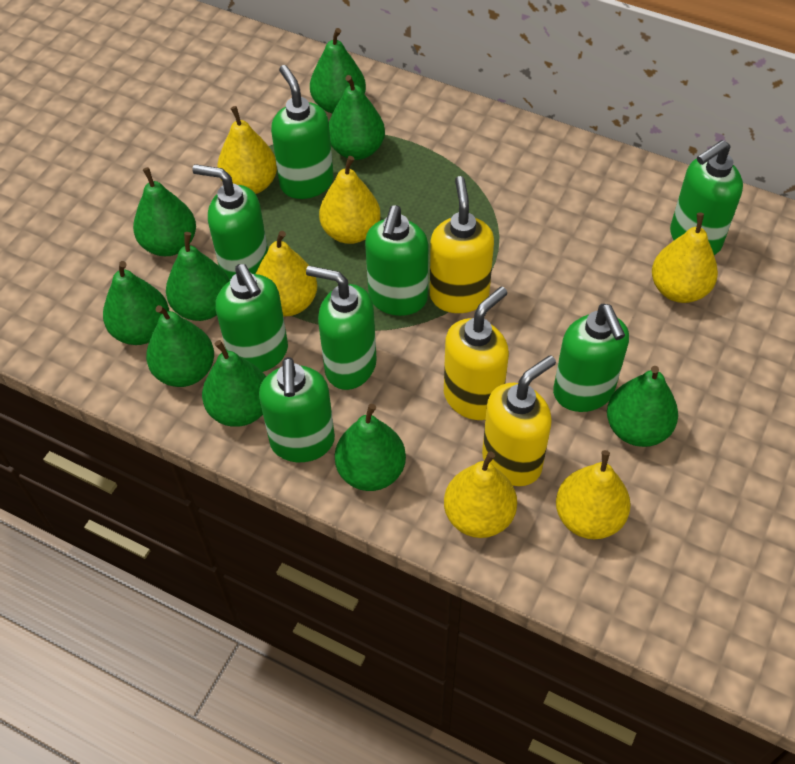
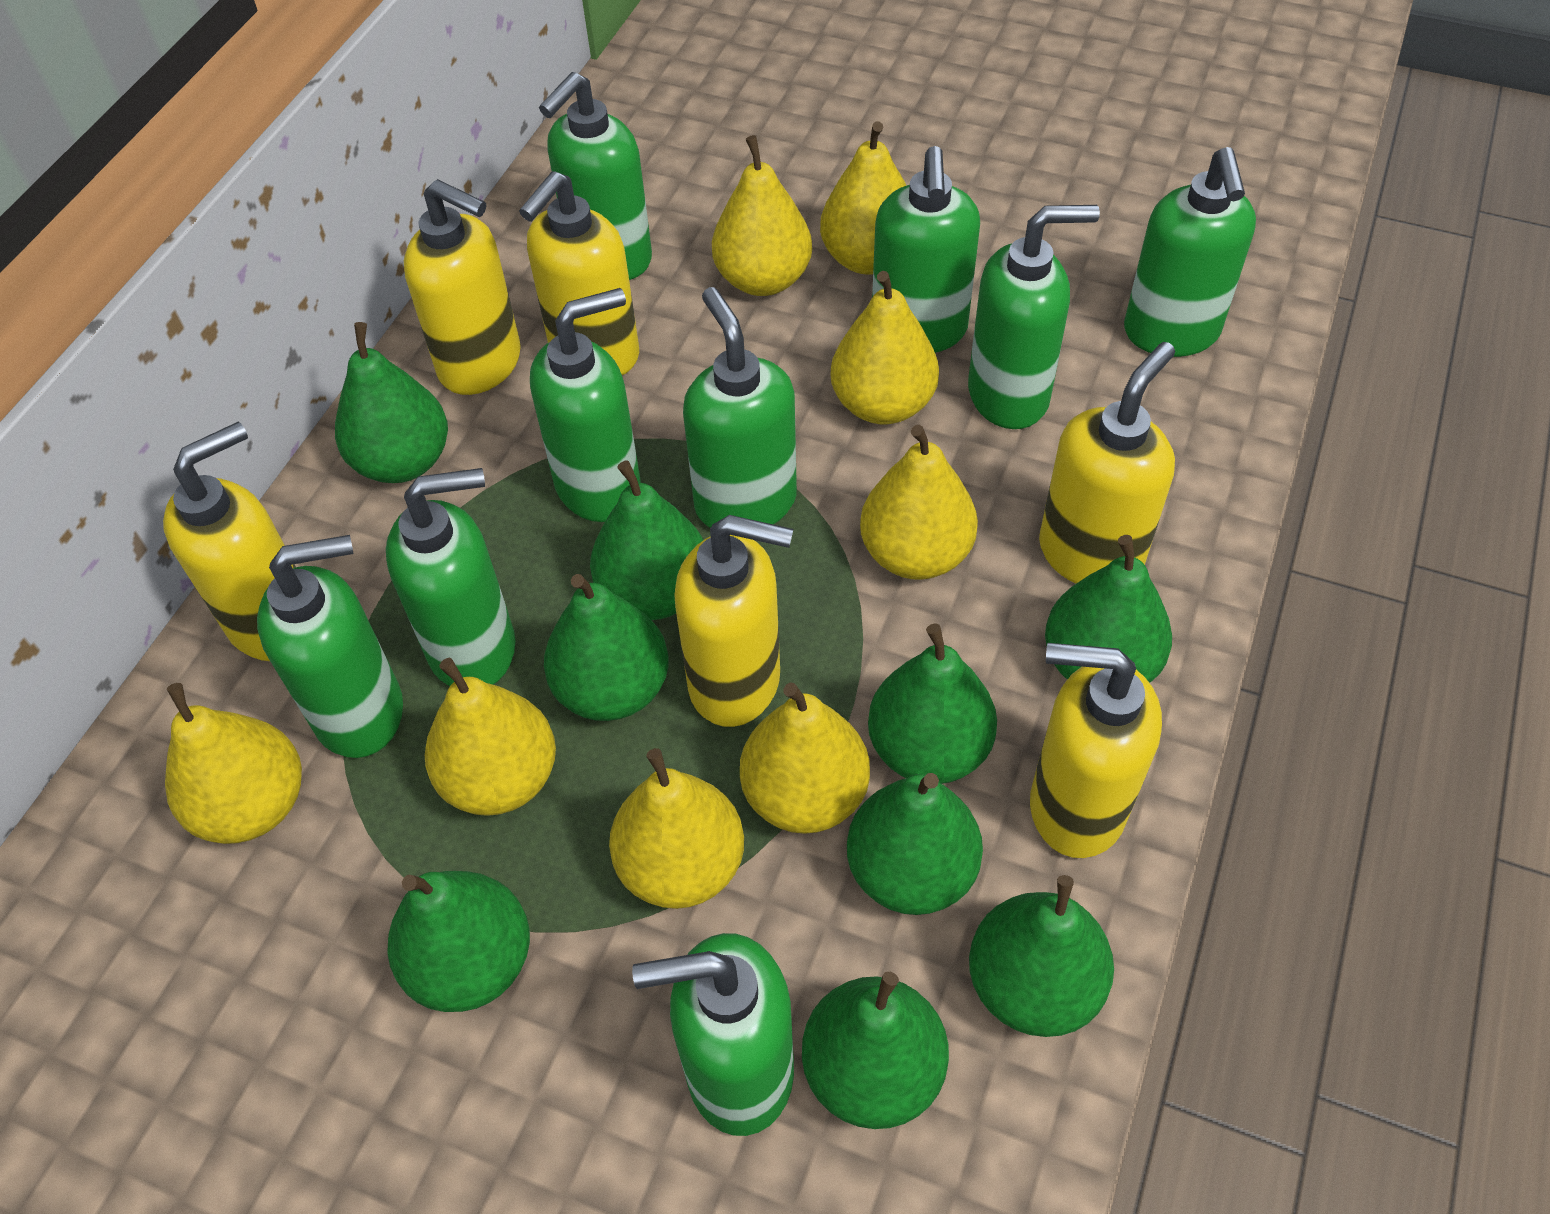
green soap dispenser: 8 -> 9
yellow pear: 6 -> 8
yellow soap dispenser: 3 -> 6

